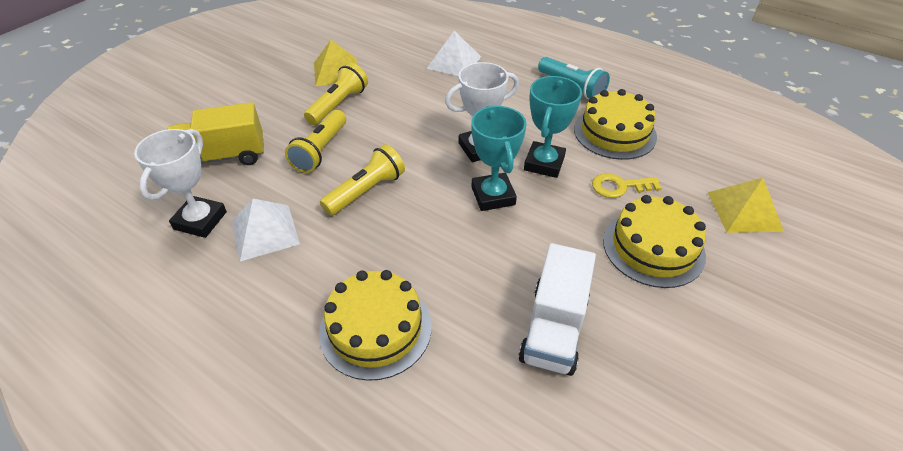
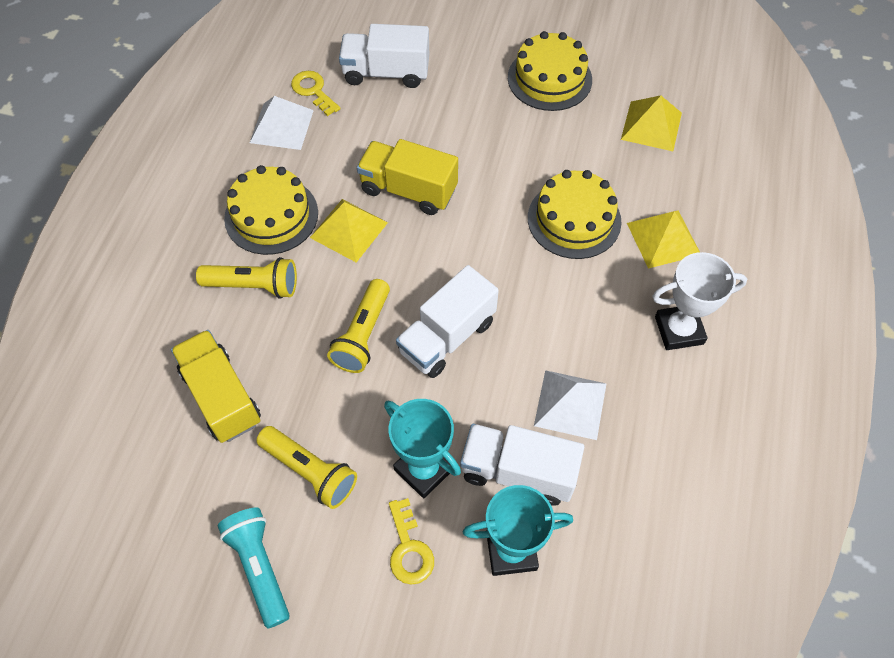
white trophy: 2 -> 1
white truck: 1 -> 3
yellow key: 1 -> 2
yellow pyramid: 2 -> 3
yellow truck: 1 -> 2

